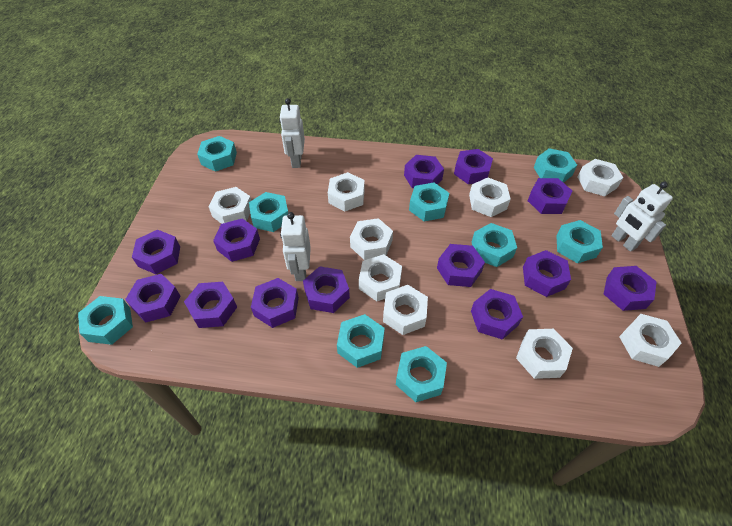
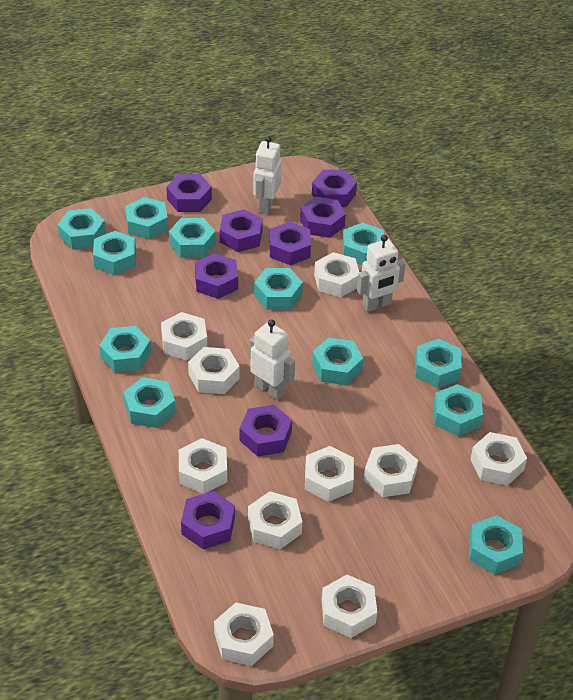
purple nut: 13 -> 8
turquoise nut: 9 -> 12
white nut: 9 -> 10

